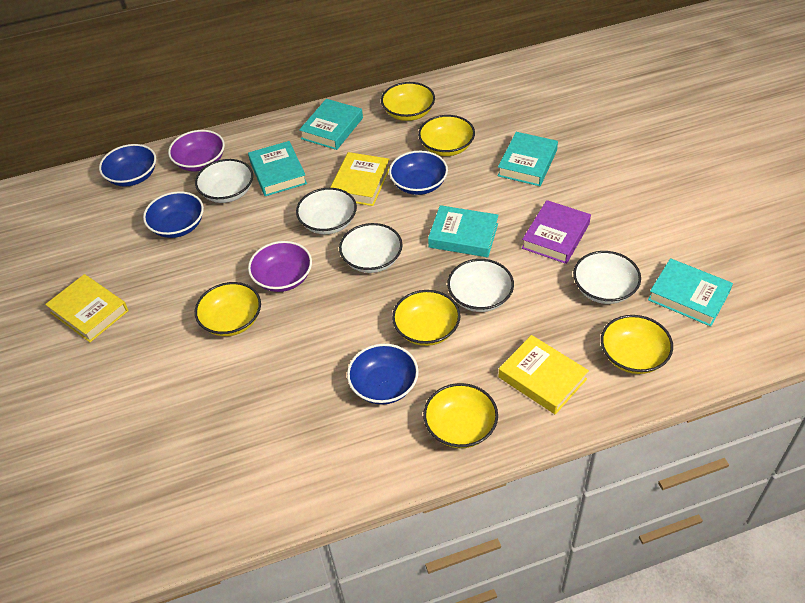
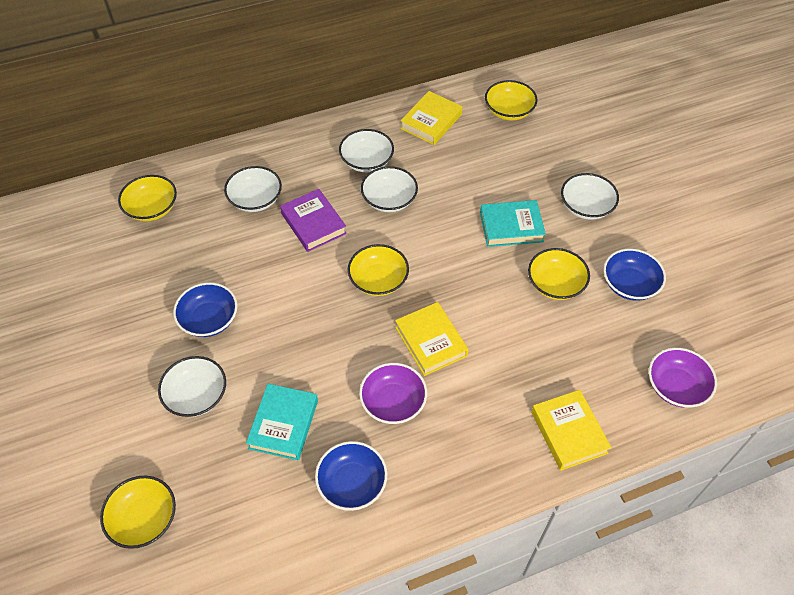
blue bowl: 4 -> 3
turquoise book: 5 -> 2
yellow bowl: 6 -> 5

